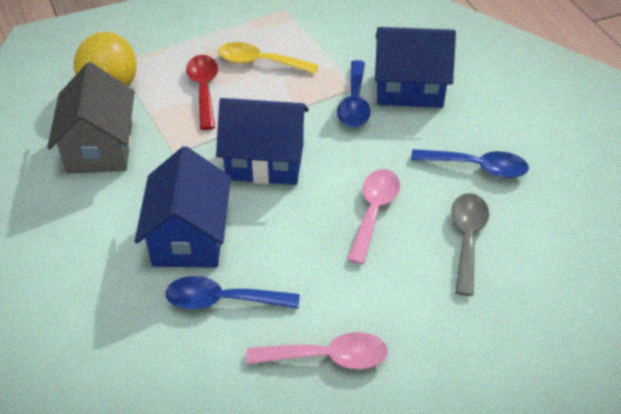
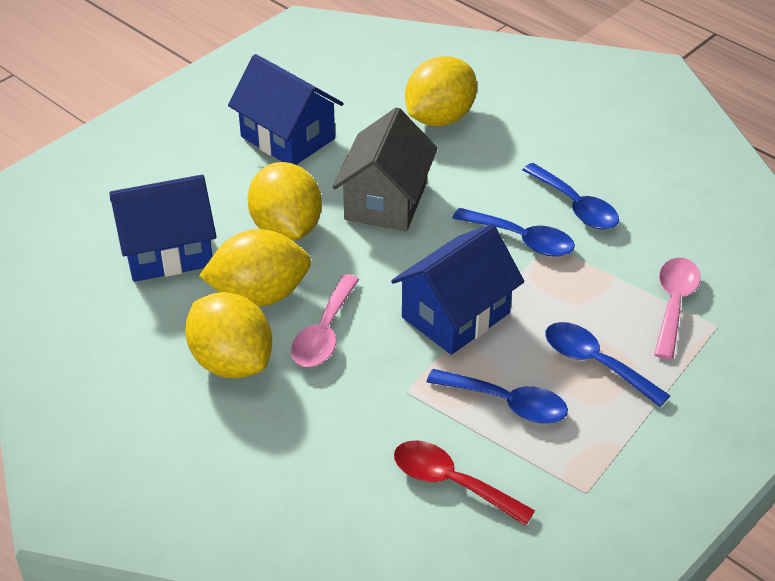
blue spoon: 3 -> 4
grey spoon: 1 -> 0
yellow lemon: 1 -> 4
yellow spoon: 1 -> 0

